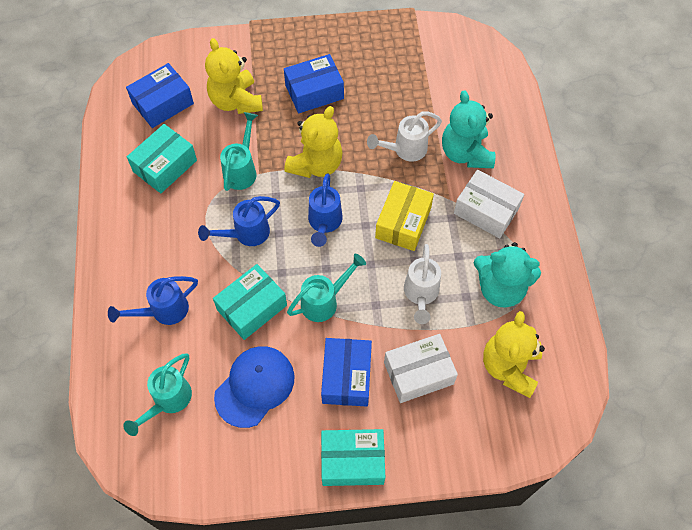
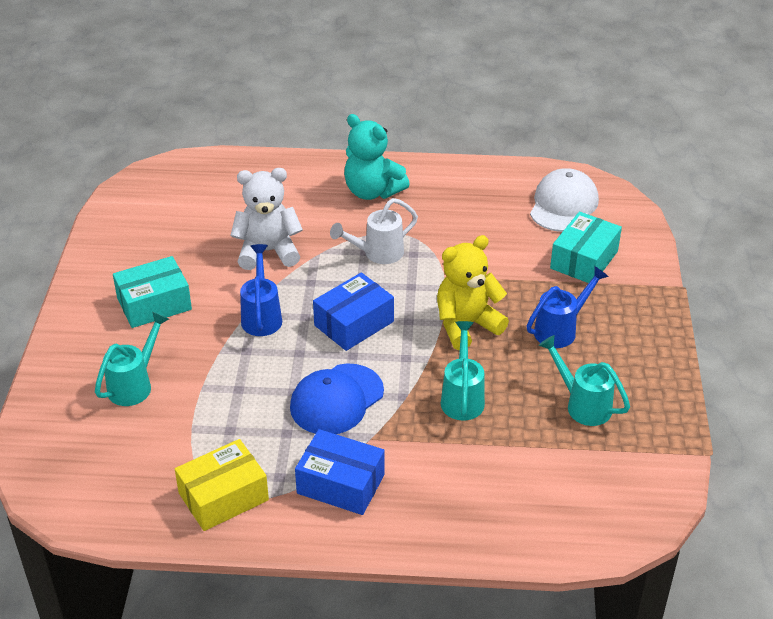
blue box: 3 -> 2
blue watering can: 3 -> 2
turquoise box: 3 -> 2
turquoise teddy bear: 2 -> 1
white box: 2 -> 0
white cap: 0 -> 1
white teddy bear: 0 -> 1
white watering can: 2 -> 1
yellow teddy bear: 3 -> 1

